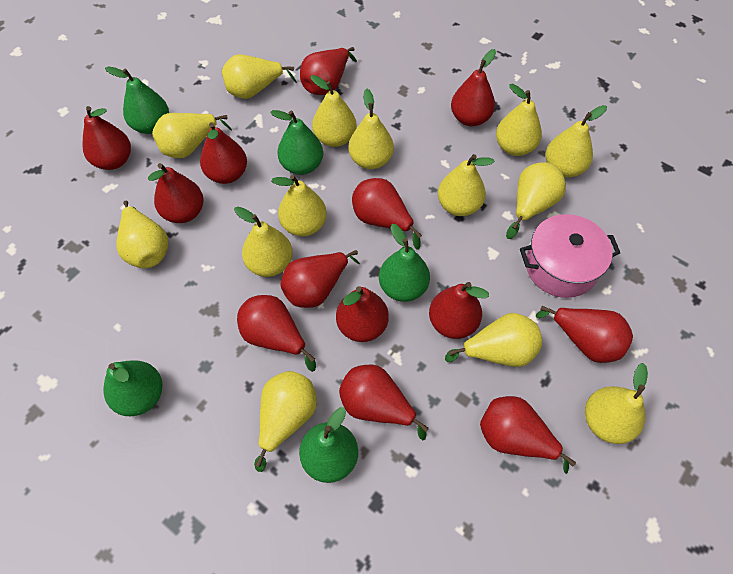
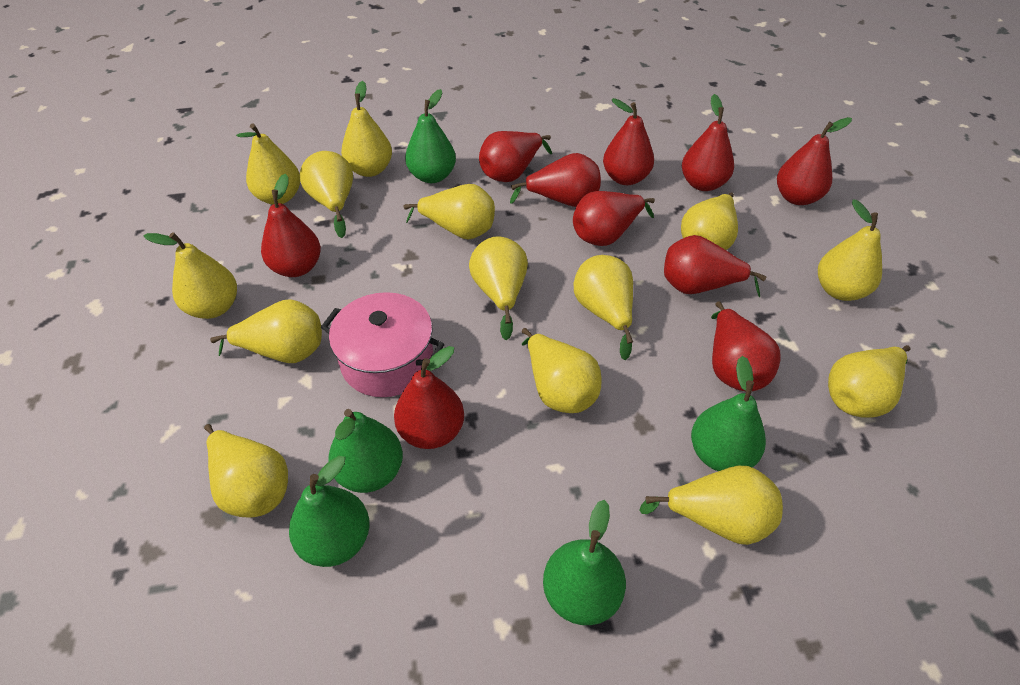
red pear: 13 -> 10

